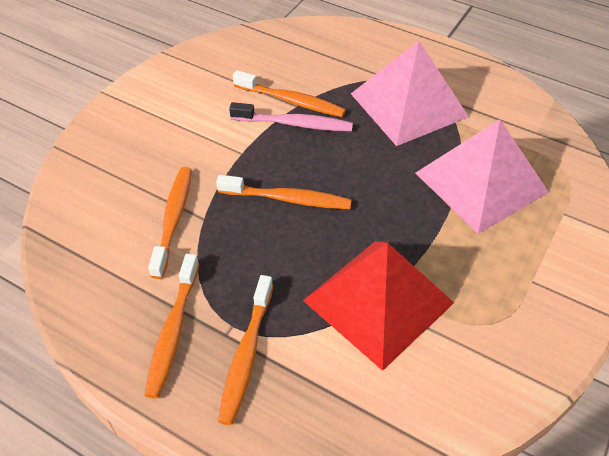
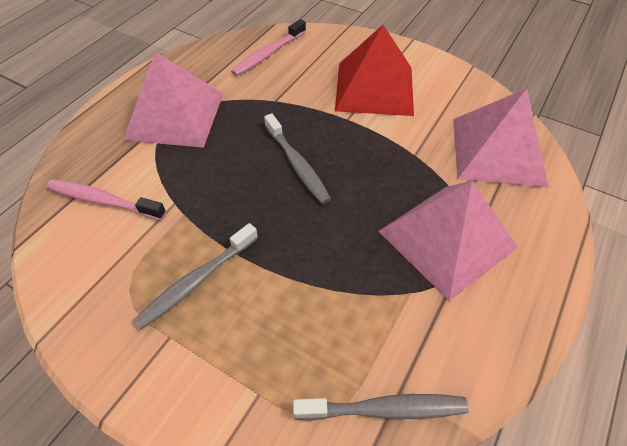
grey toothbrush: 0 -> 3
orange toothbrush: 5 -> 0
pink pyramid: 2 -> 3
pink toothbrush: 1 -> 2

